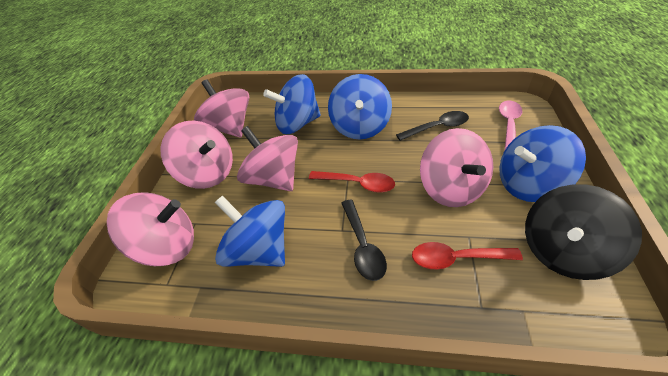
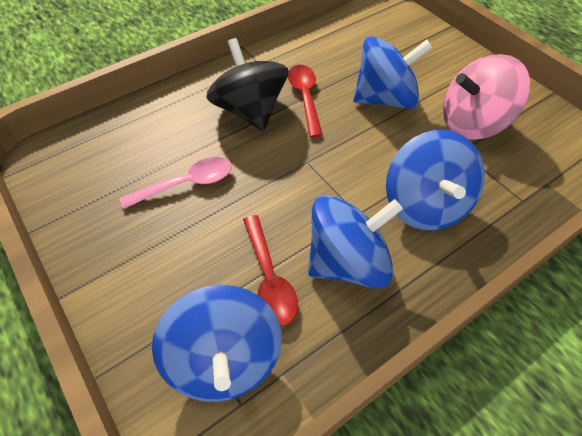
black spoon: 2 -> 0
pink spinning top: 5 -> 1

